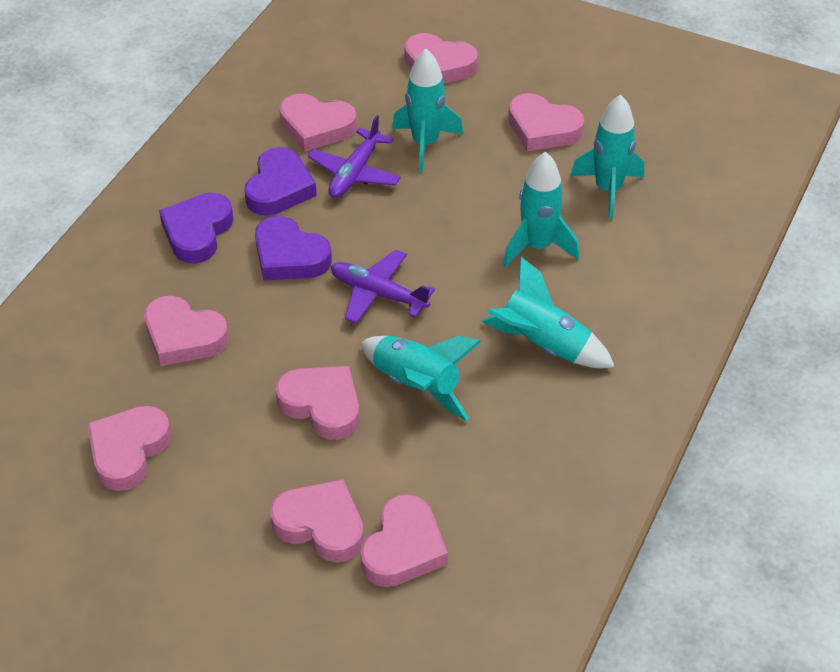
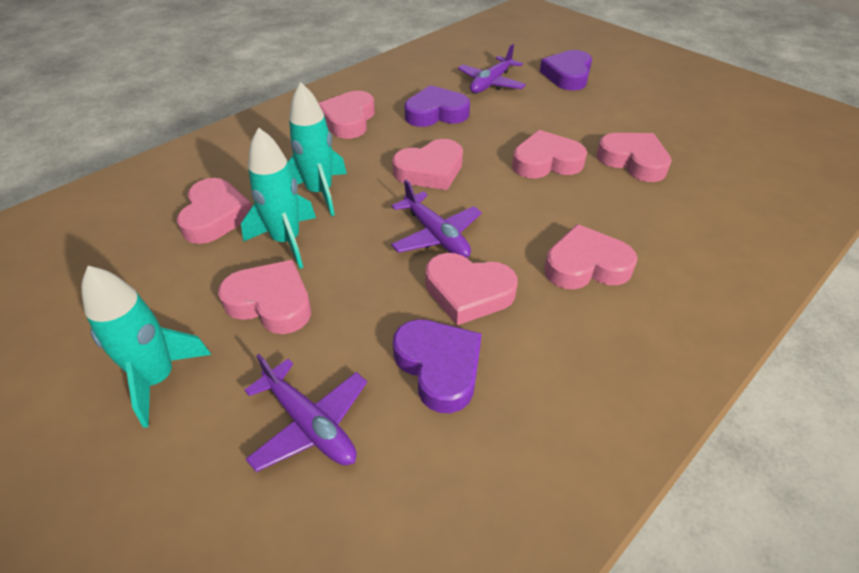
purple plane: 2 -> 3
turquoise rocket: 5 -> 3

